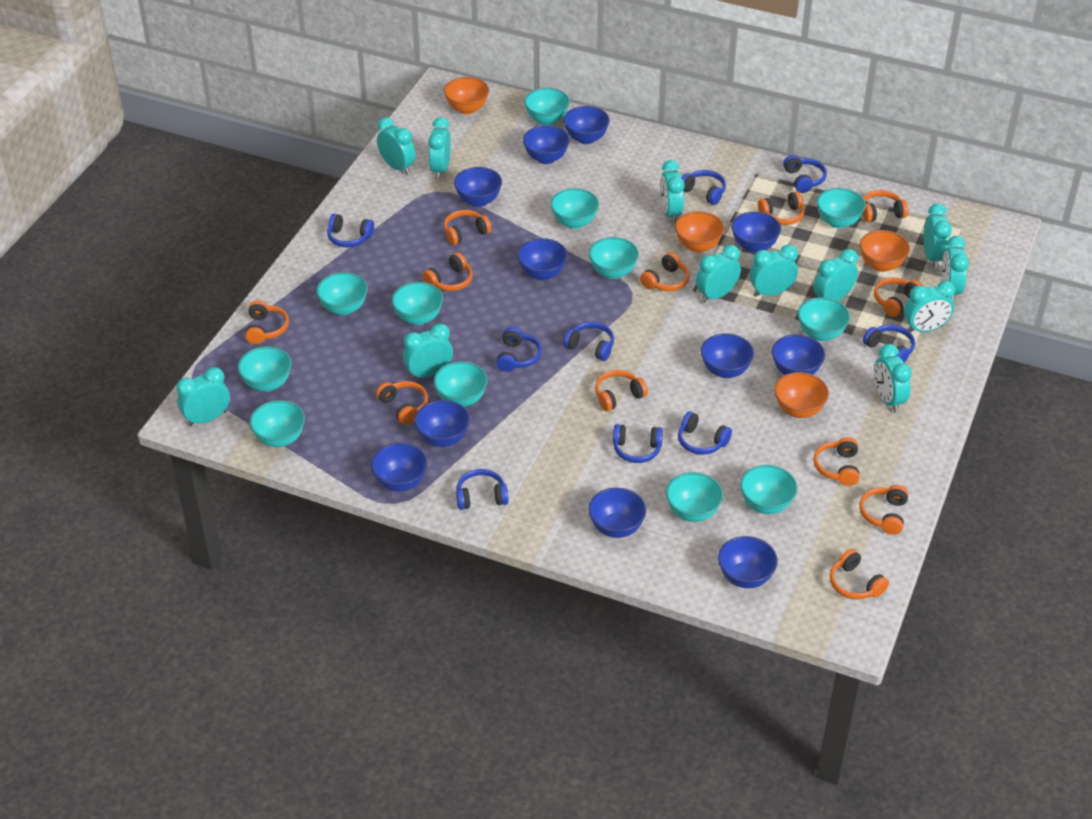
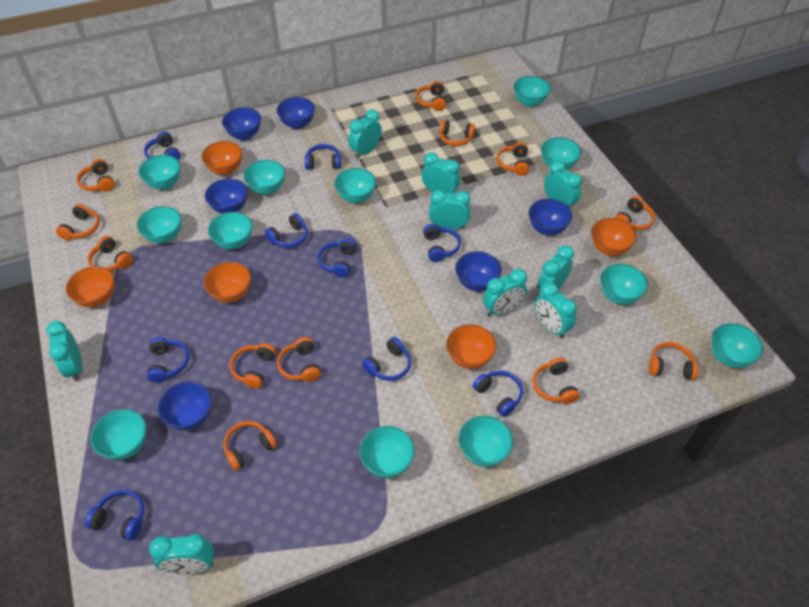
blue bowl: 11 -> 6
orange bowl: 4 -> 5
turquoise clock: 12 -> 9

